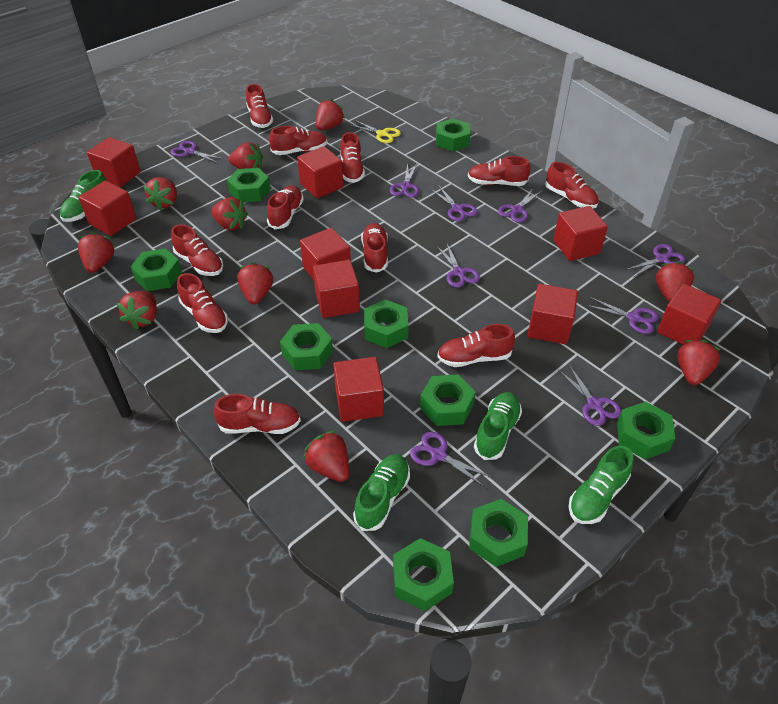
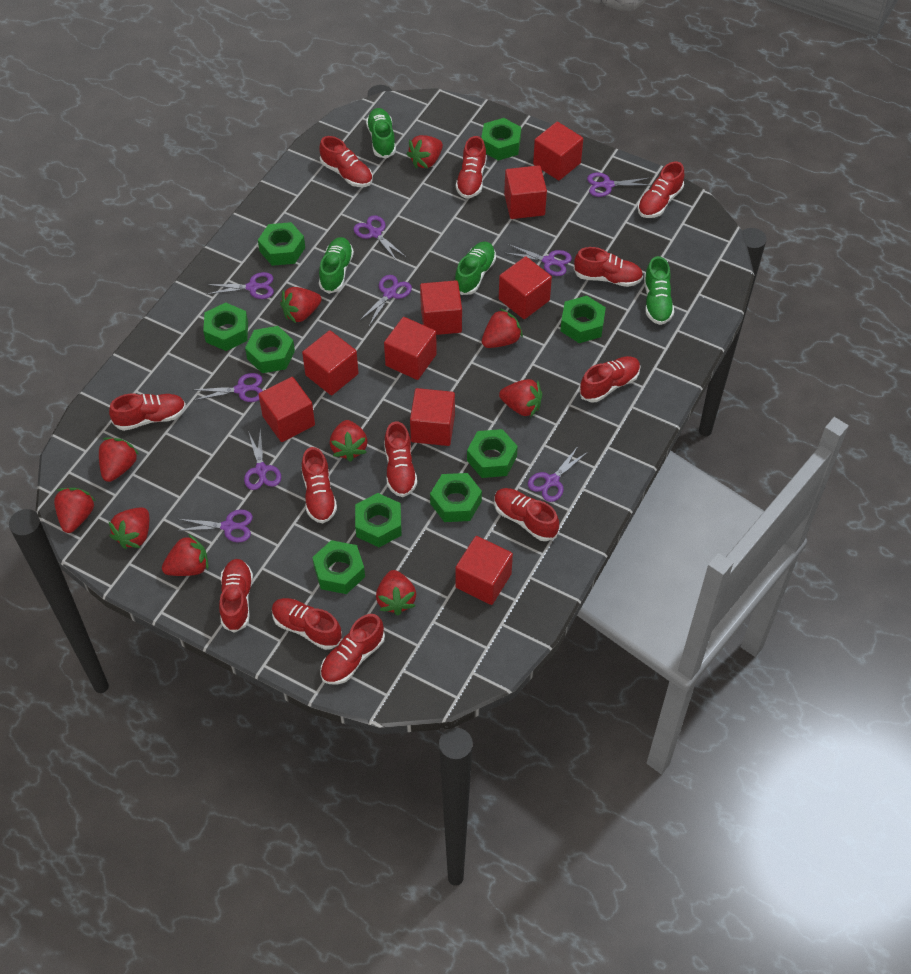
red shoe: 11 -> 12
yellow scissors: 1 -> 0

